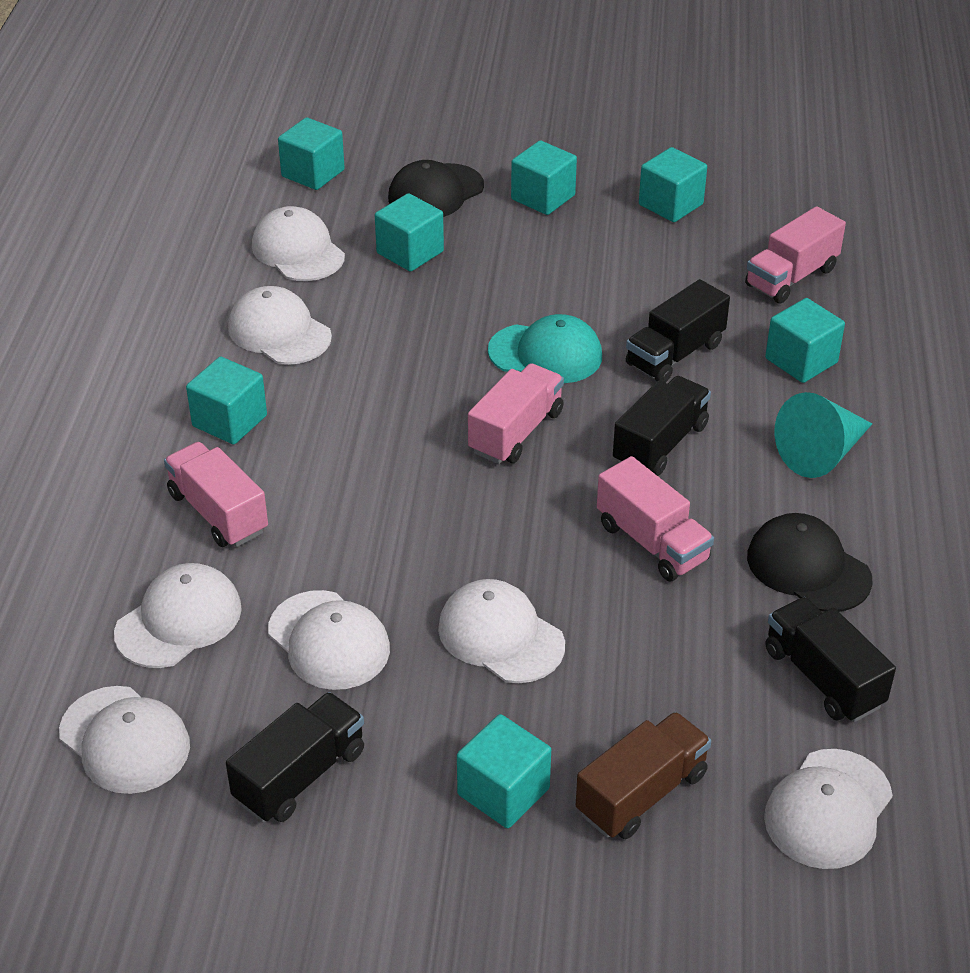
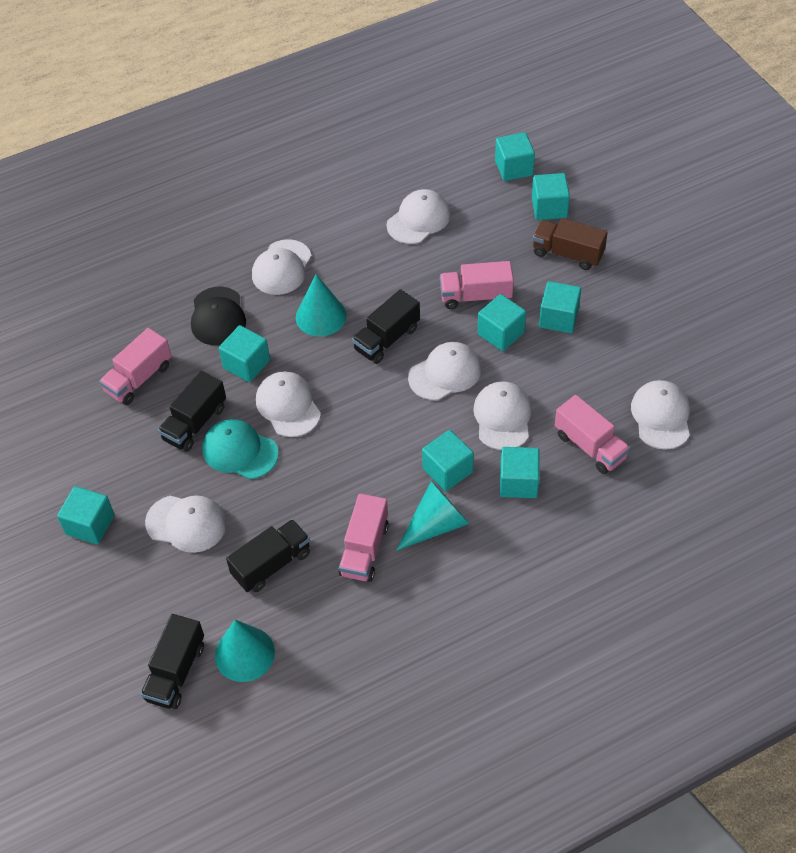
black cap: 2 -> 1
turquoise cone: 1 -> 3
turquoise cube: 7 -> 8

